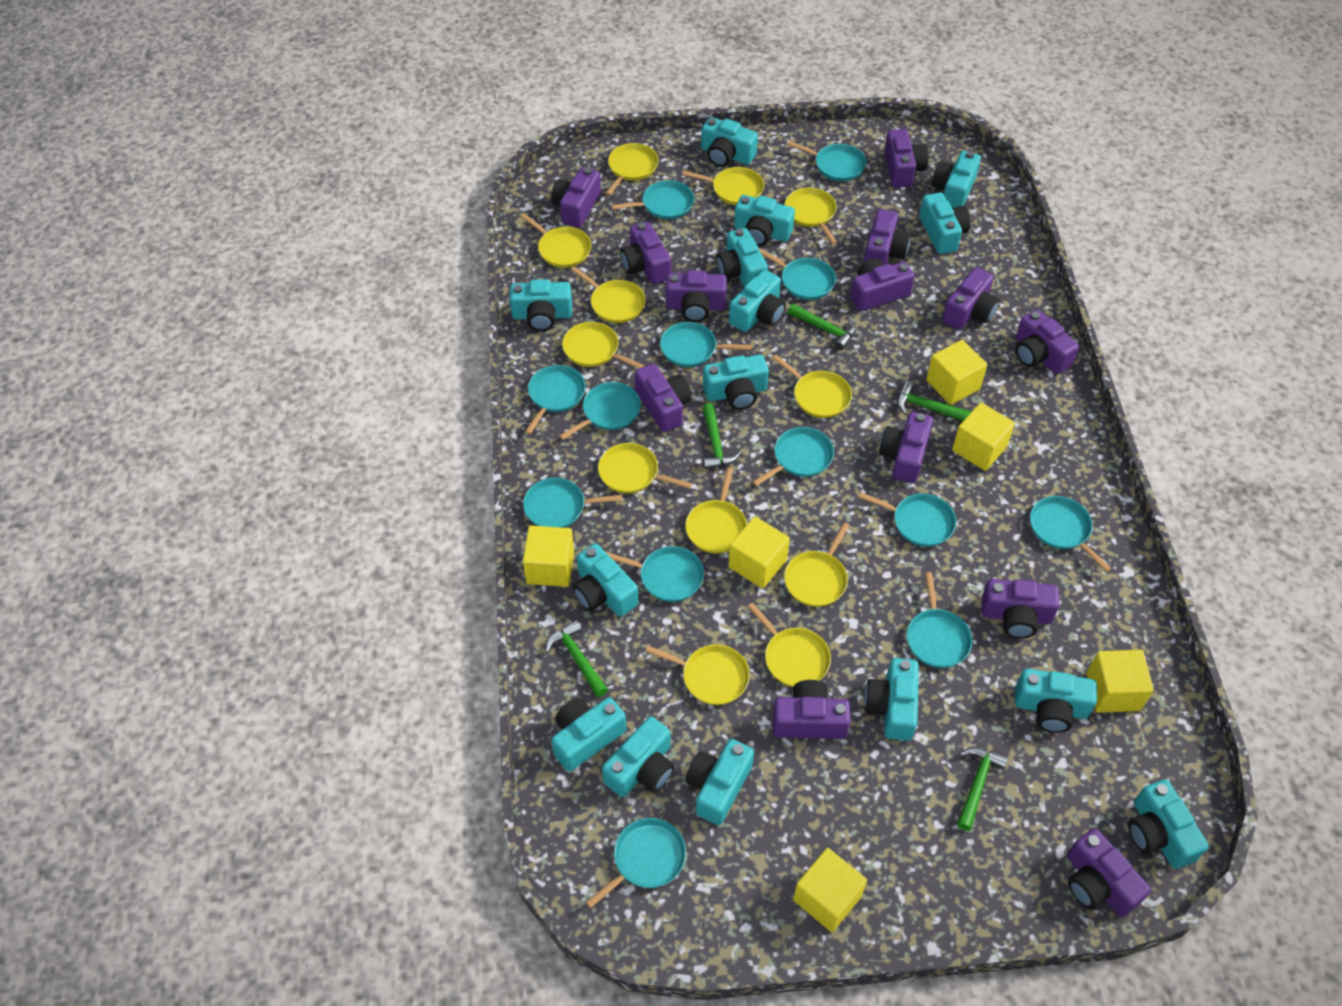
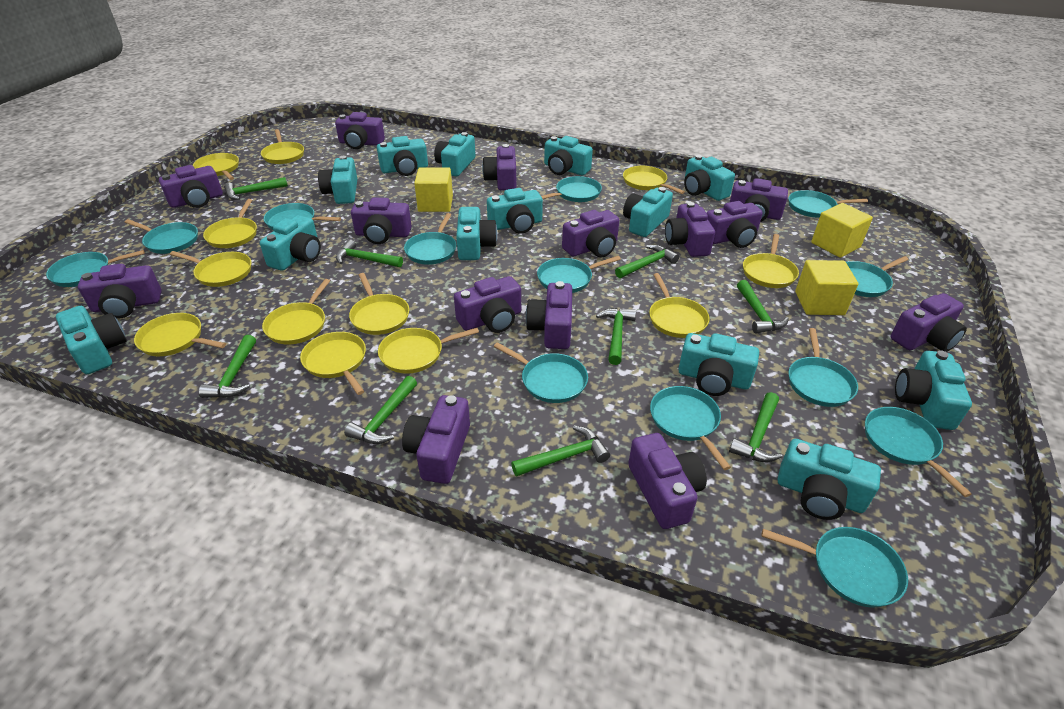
green hammer: 5 -> 9
purple camera: 13 -> 14
turquoise camera: 15 -> 13
yellow cube: 6 -> 3

